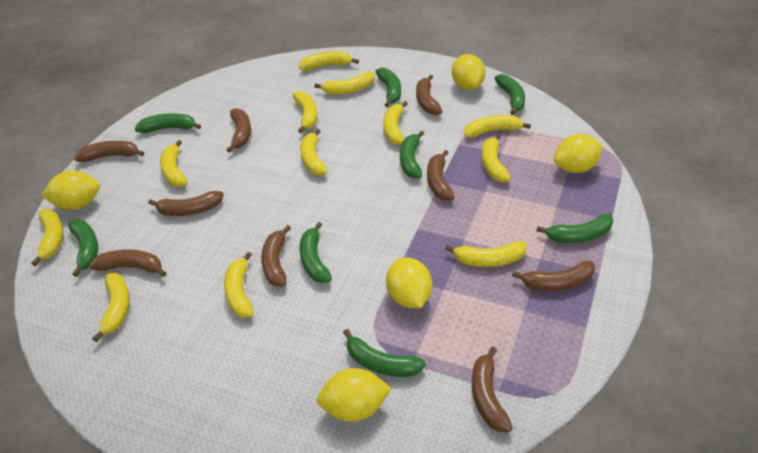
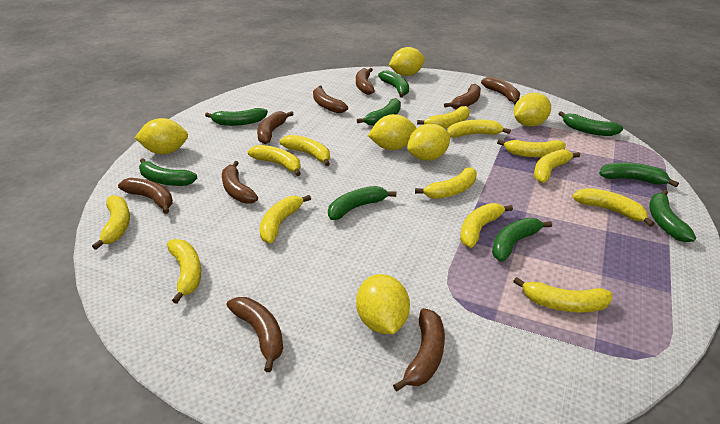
green banana: 8 -> 9
yellow banana: 12 -> 13
yellow lemon: 5 -> 6

